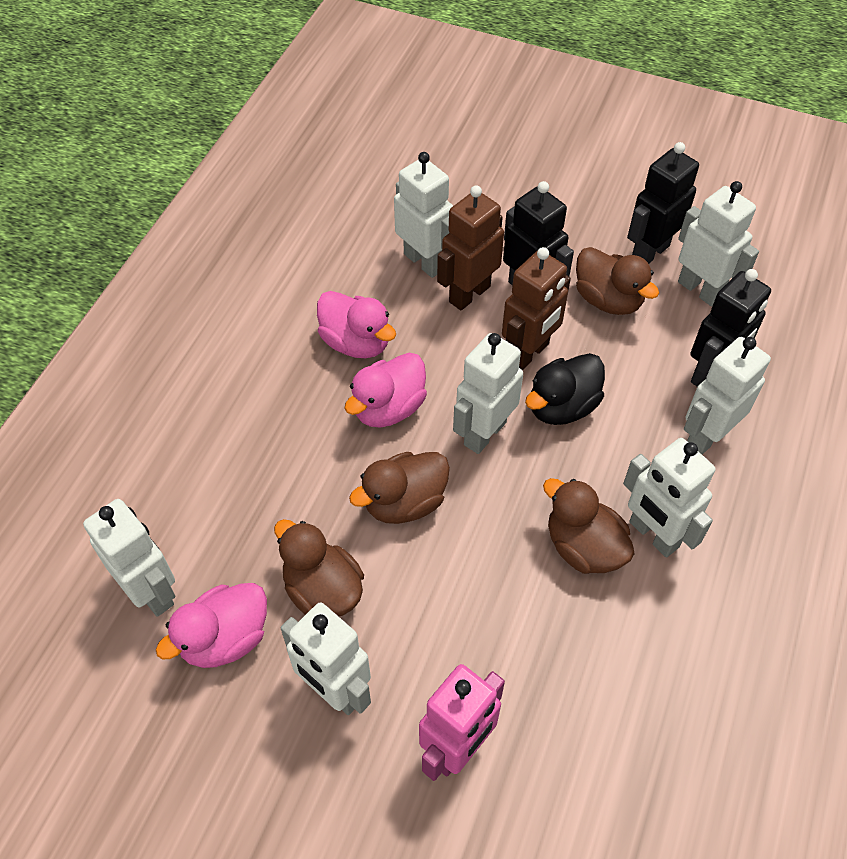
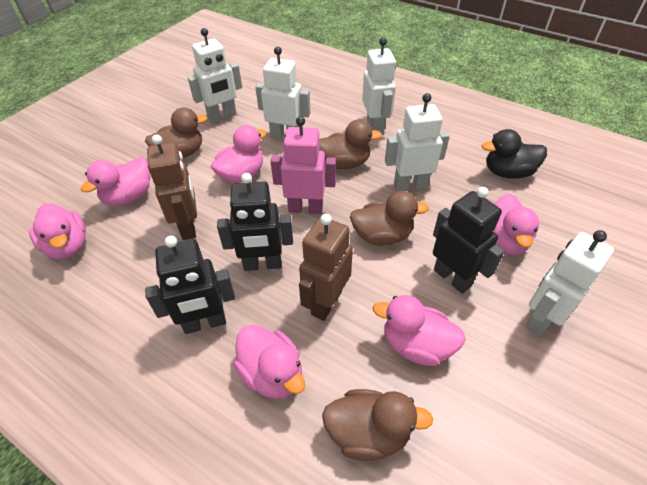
pink duck: 3 -> 6
white robot: 7 -> 5

